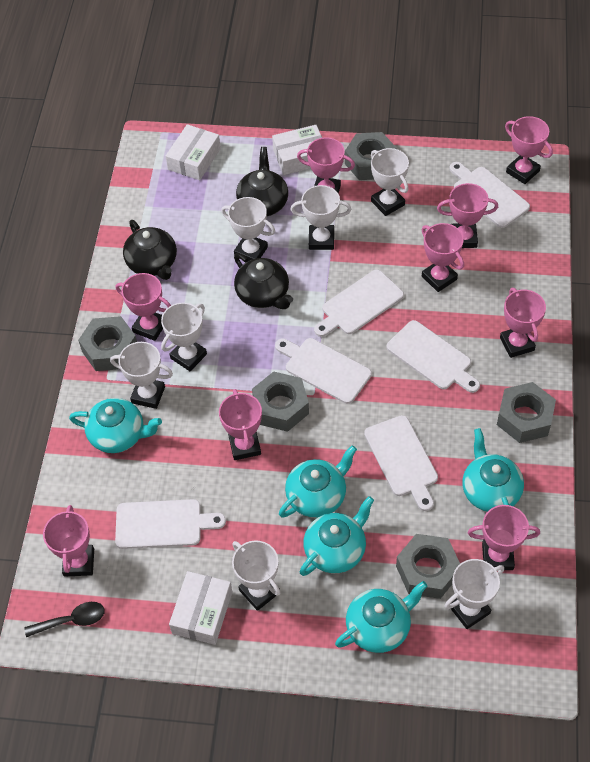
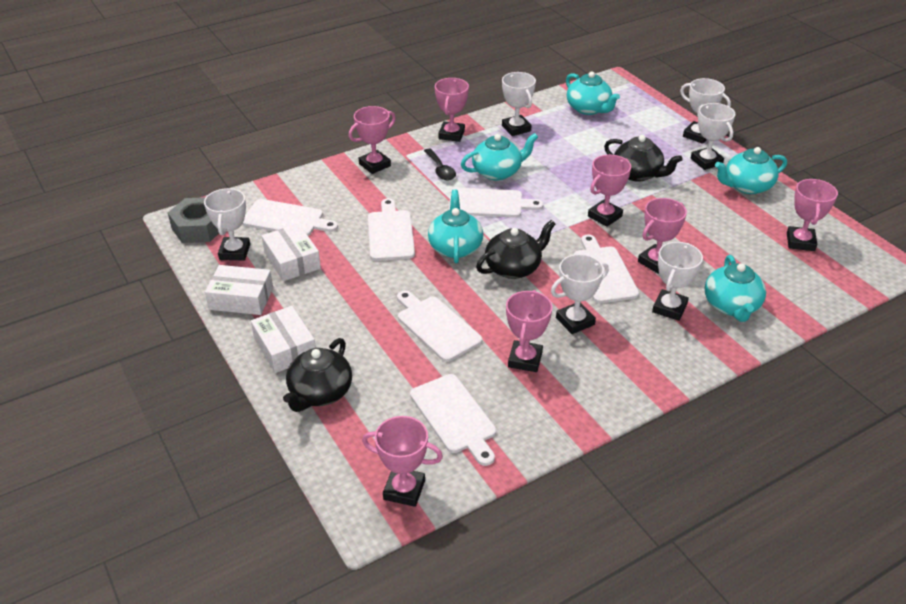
grey nut: 5 -> 1
pink trophy: 9 -> 7
white trophy: 7 -> 6

